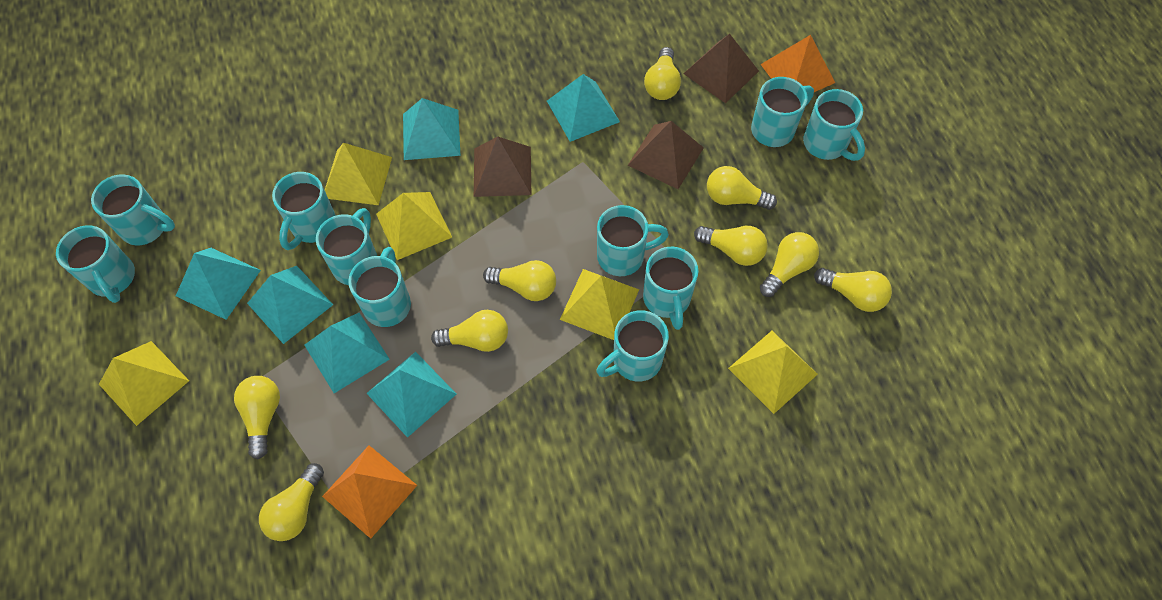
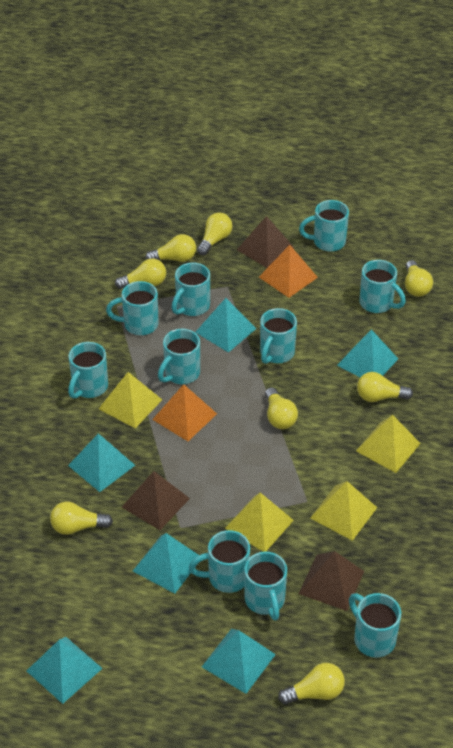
yellow light bulb: 9 -> 8
yellow pyramid: 5 -> 4

